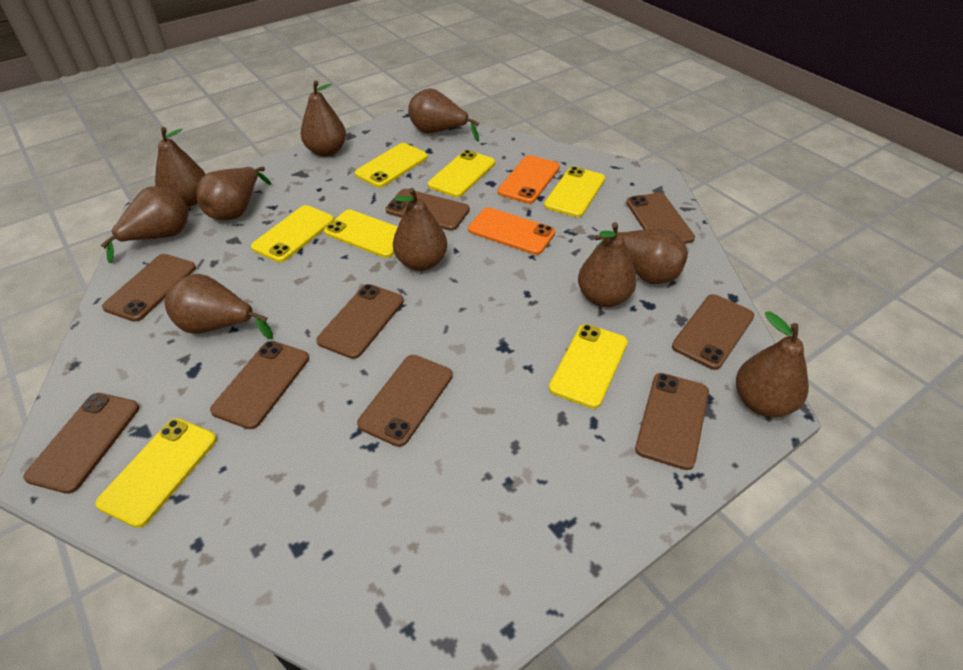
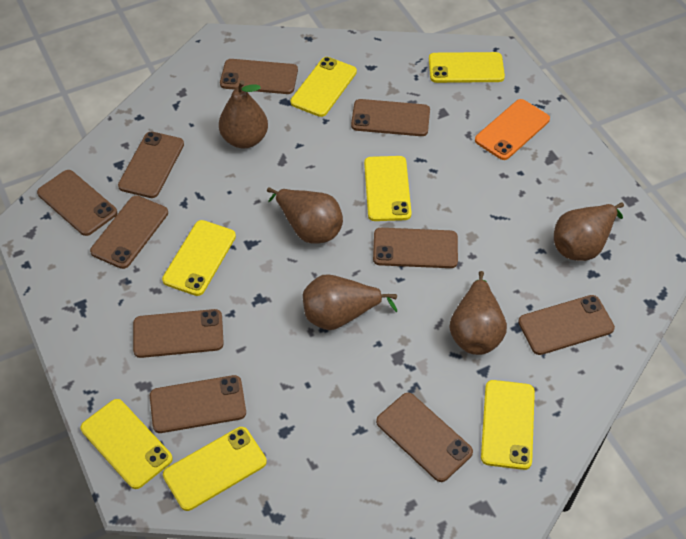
brown pear: 10 -> 5
brown phone: 9 -> 10
orange phone: 2 -> 1

